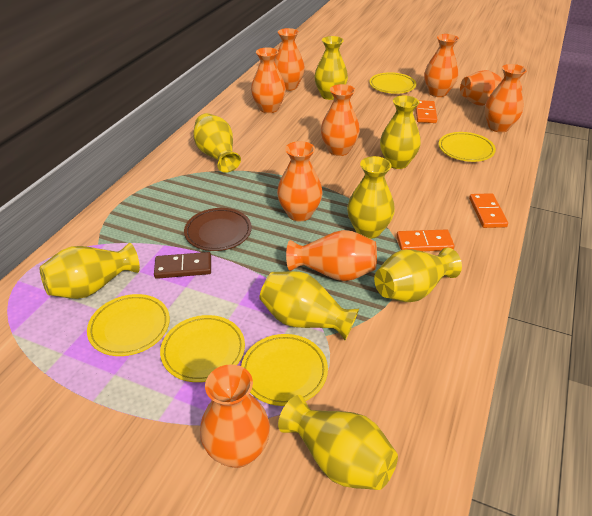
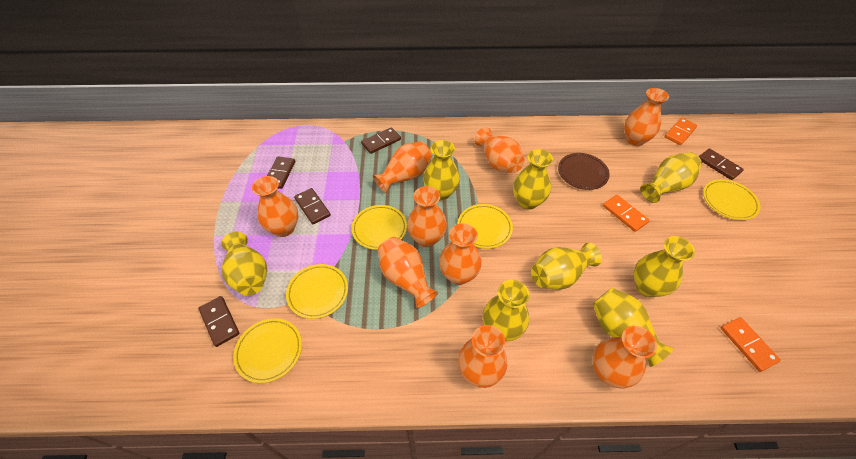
brown domino: 1 -> 5

